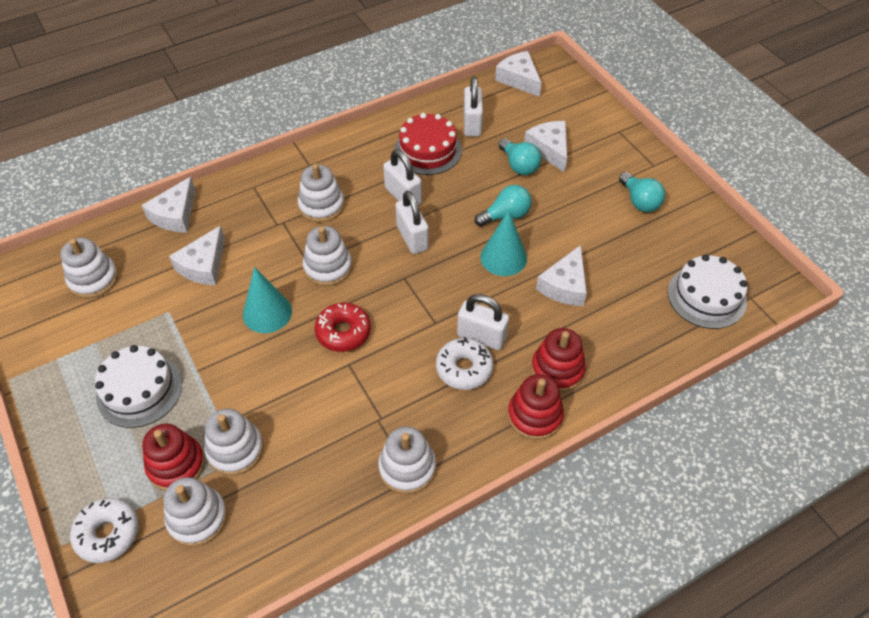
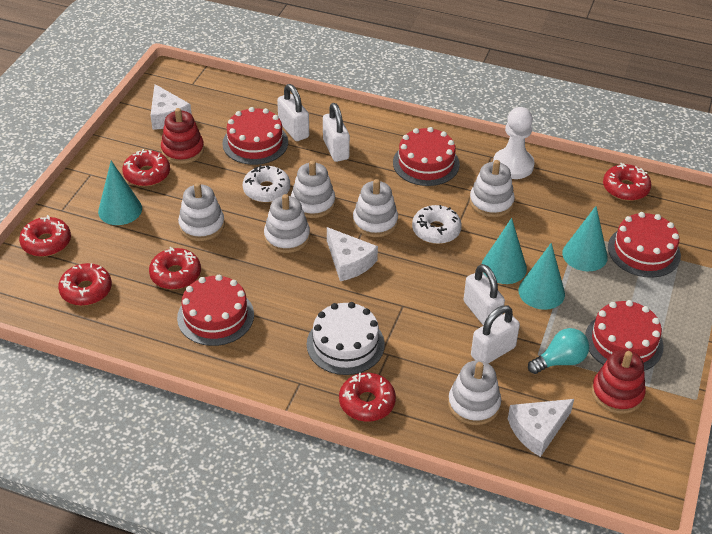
red cake: 1 -> 5
red donut: 1 -> 6
red stacking toy: 3 -> 2
turquoise cone: 2 -> 4
turquoise light bulb: 3 -> 1
white cake: 2 -> 1
white cheese: 5 -> 3
white pawn: 0 -> 1

